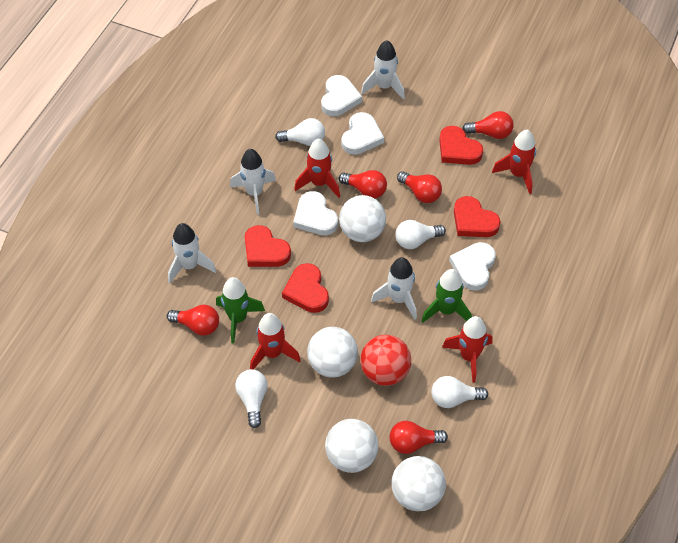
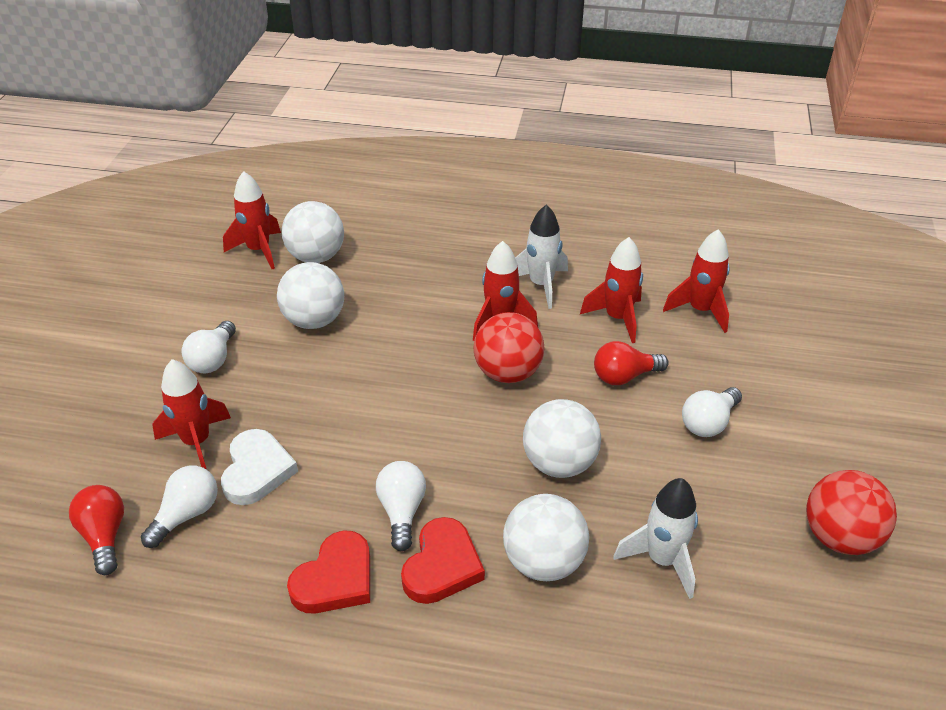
green rocket: 2 -> 0
red ball: 1 -> 2
red heart: 4 -> 2
red light bulb: 5 -> 2
red rocket: 4 -> 5
white heart: 4 -> 1
white rocket: 4 -> 2

